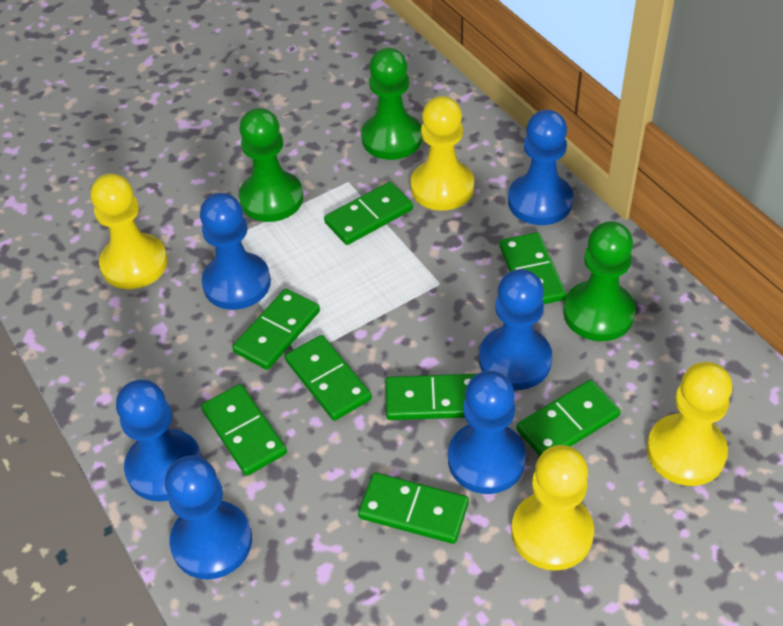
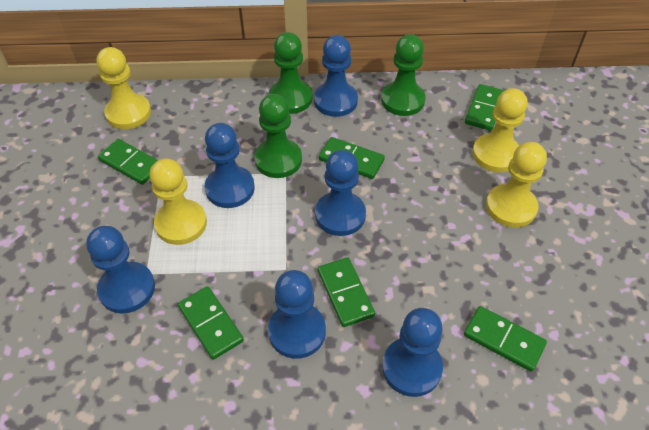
green domino: 8 -> 6

